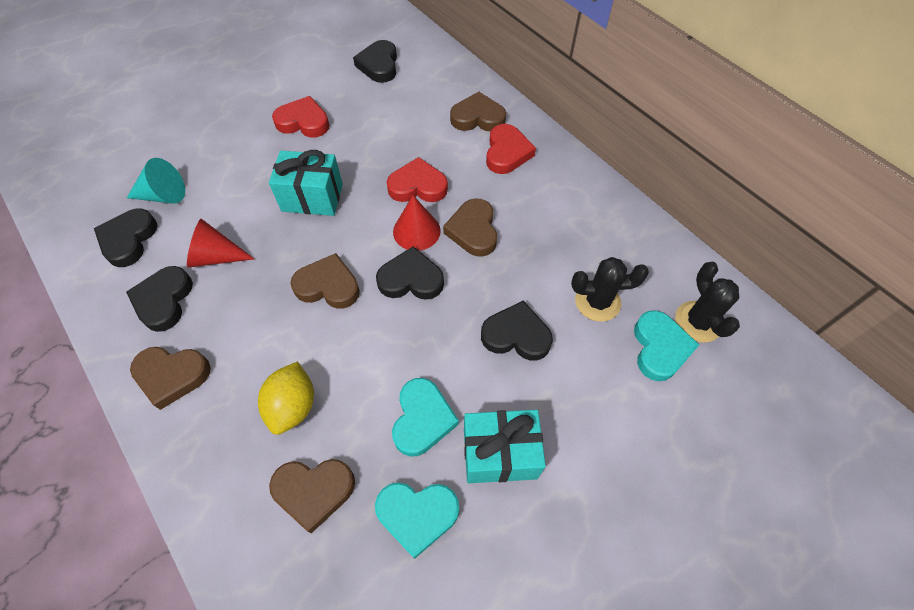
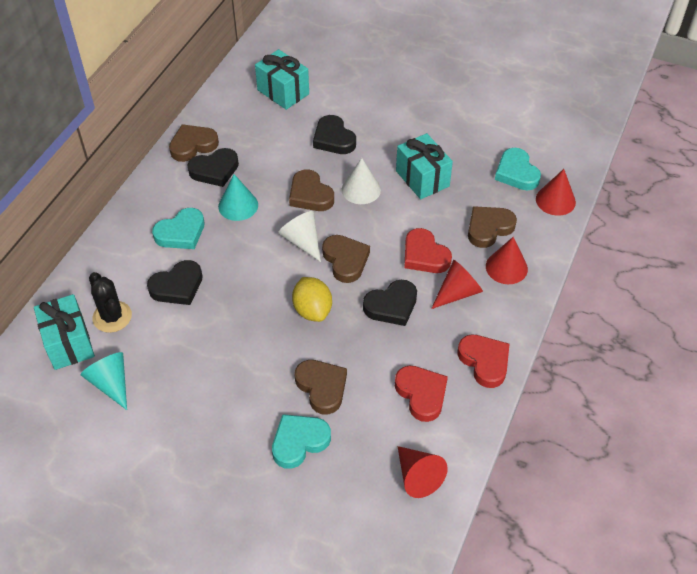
black cactus: 2 -> 1
black heart: 5 -> 4
red cone: 2 -> 4
turquoise cone: 1 -> 2
turquoise gift: 2 -> 3
white cone: 0 -> 2

